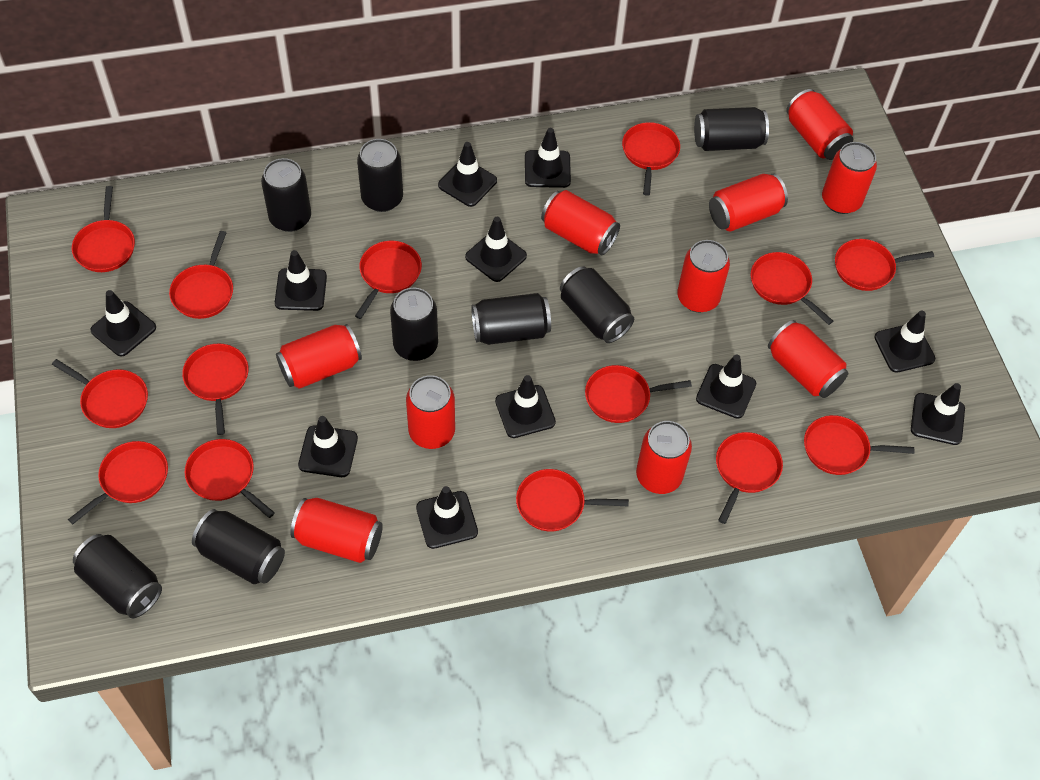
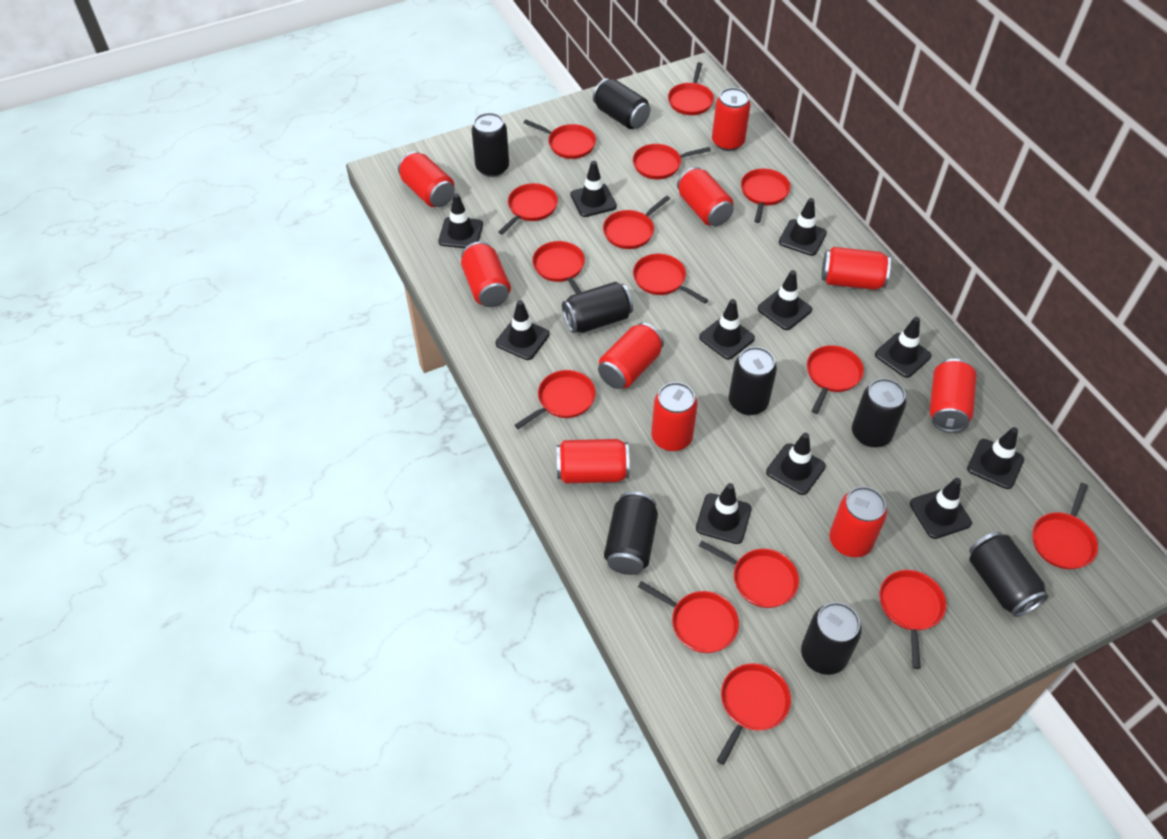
red pan: 14 -> 15

